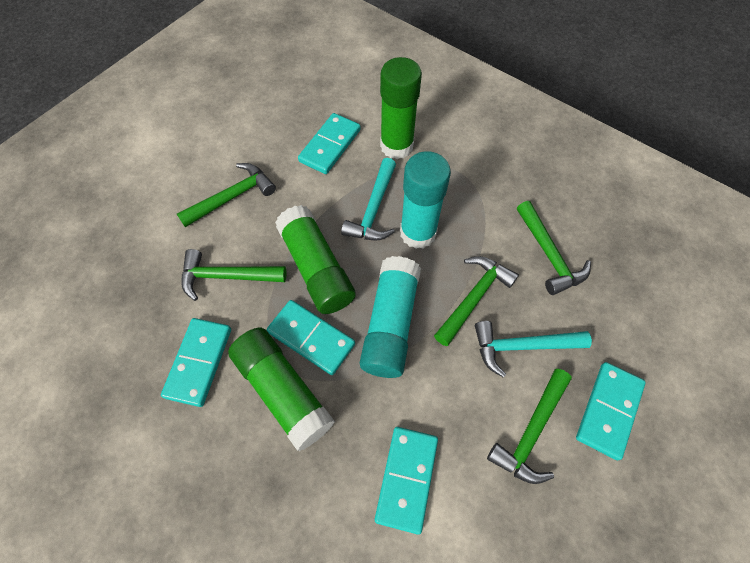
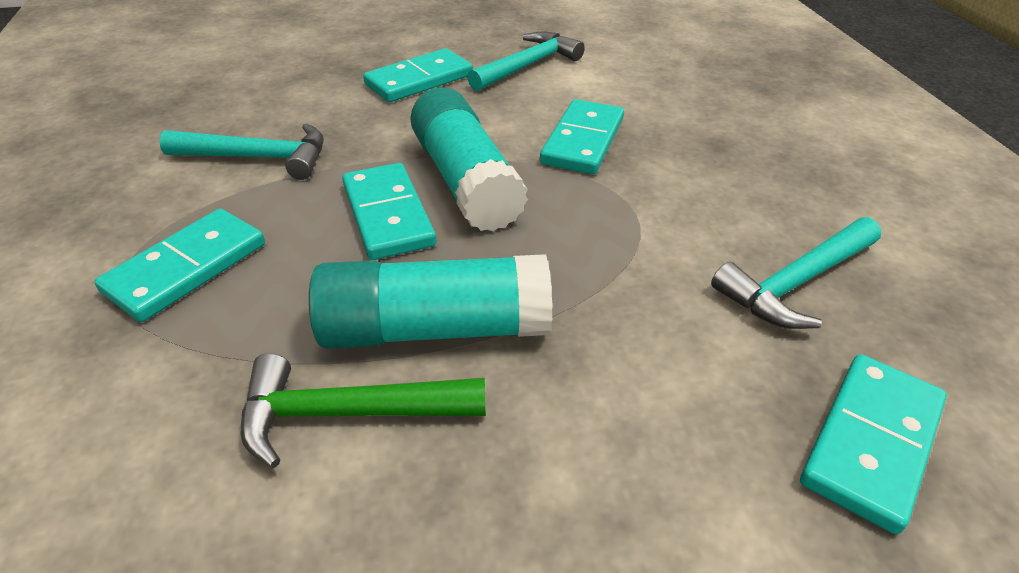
green glue stick: 3 -> 0
green hammer: 5 -> 1
turquoise hammer: 2 -> 3

